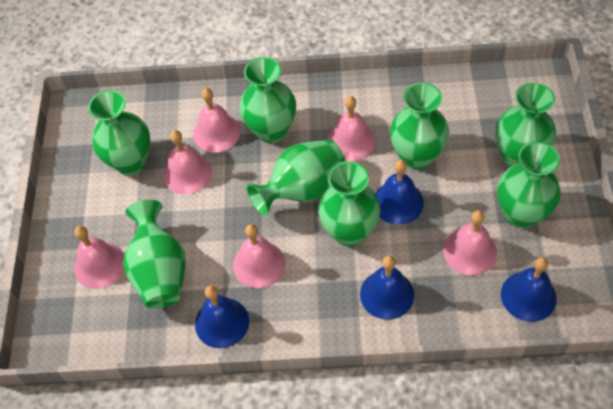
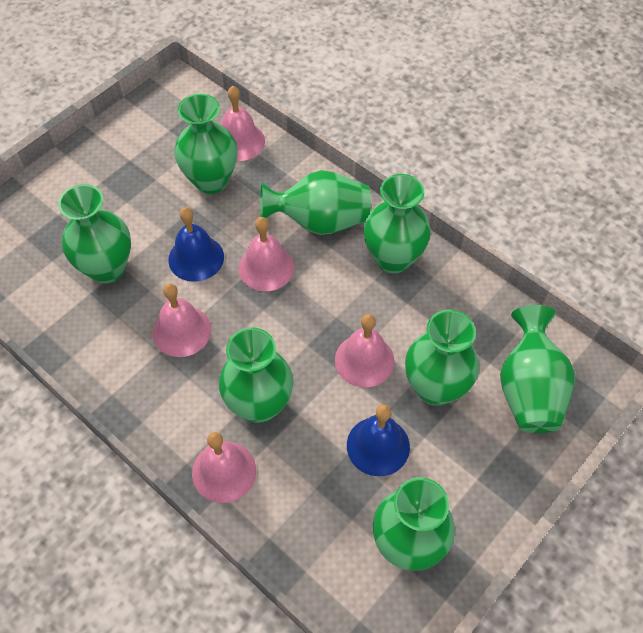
blue bell: 4 -> 2
pink bell: 6 -> 5

